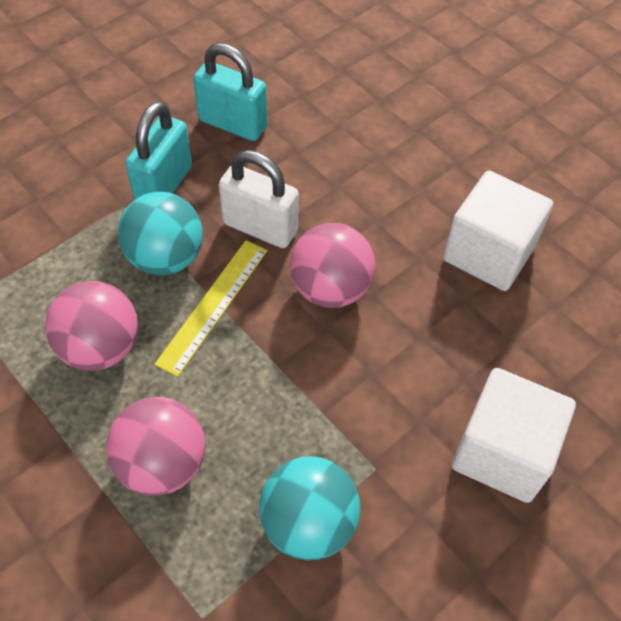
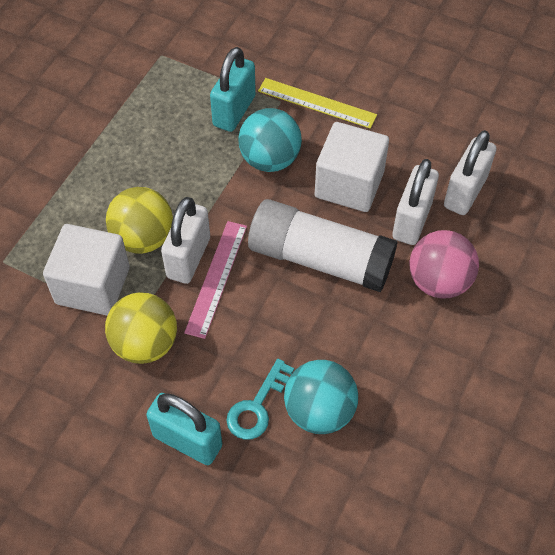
pink ball: 3 -> 1
pink ruler: 0 -> 1
turquoise key: 0 -> 1
white glue stick: 0 -> 1
white padlock: 1 -> 3
yellow ball: 0 -> 2

